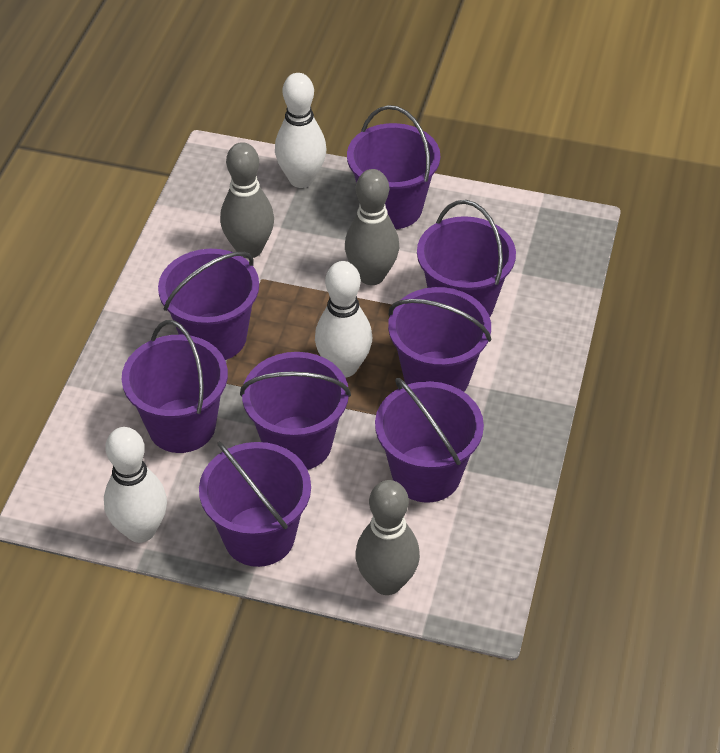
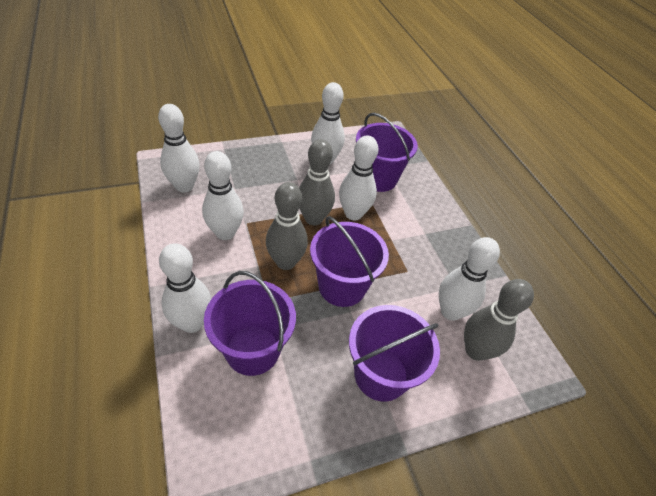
purple bucket: 8 -> 4
white bowling pin: 3 -> 6

